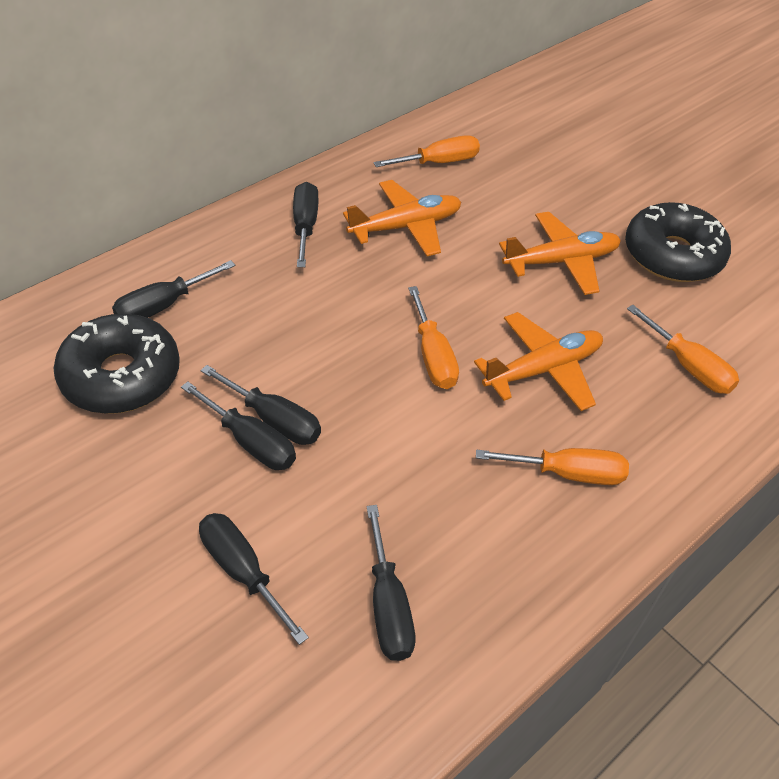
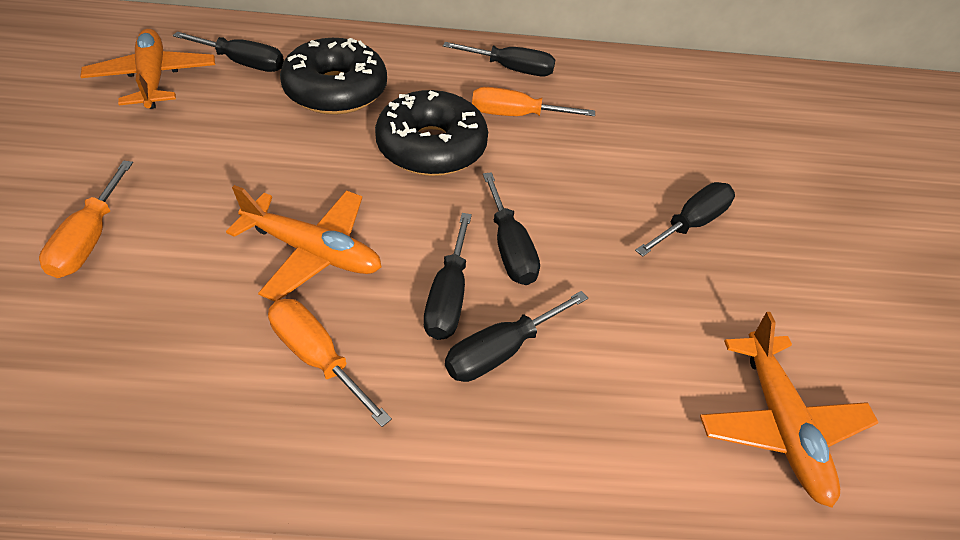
orange screwdriver: 4 -> 3

